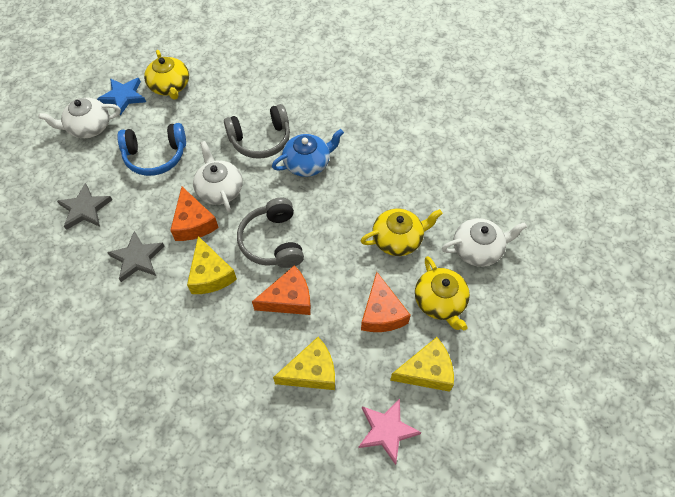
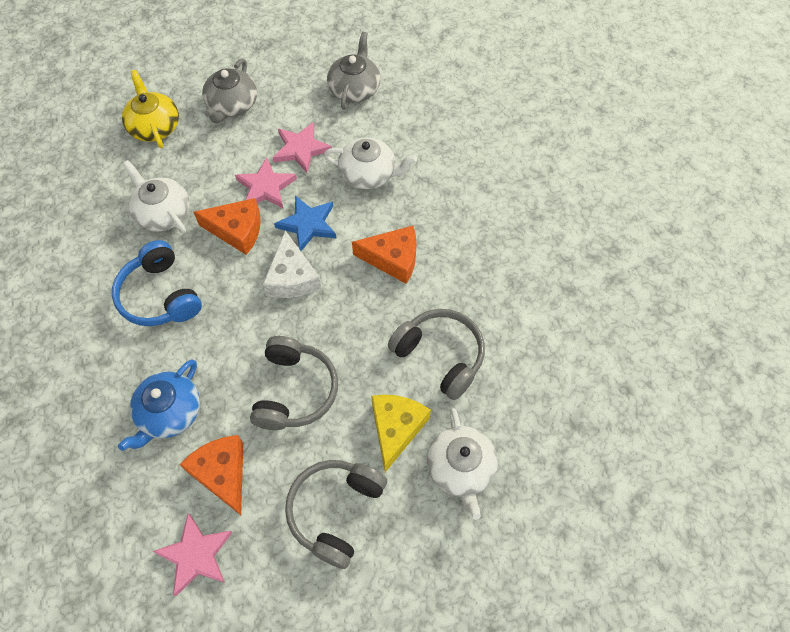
grey headphones: 2 -> 3
grey star: 2 -> 0
grey teapot: 0 -> 2
pink star: 1 -> 3
white cheese: 0 -> 1
yellow cheese: 3 -> 1
yellow teapot: 3 -> 1

